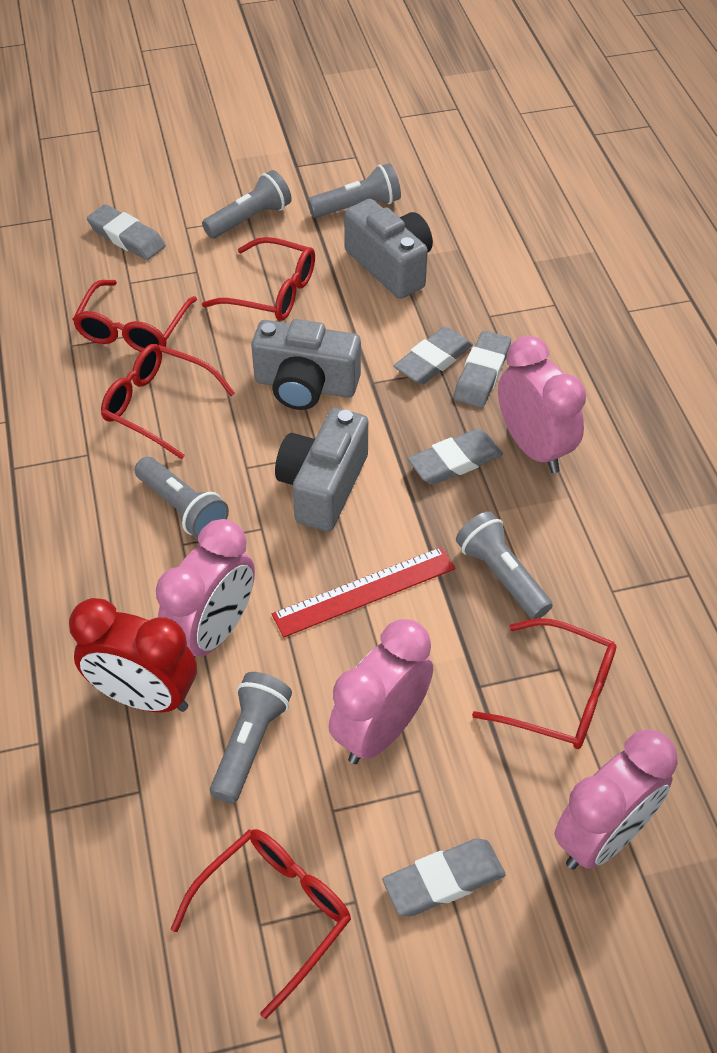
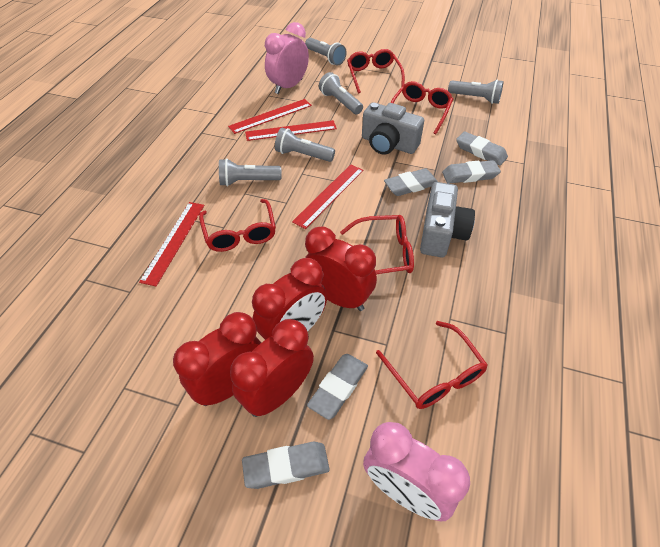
grey camera: 3 -> 2
pink clock: 4 -> 2
red clock: 1 -> 4
red ruler: 1 -> 4

